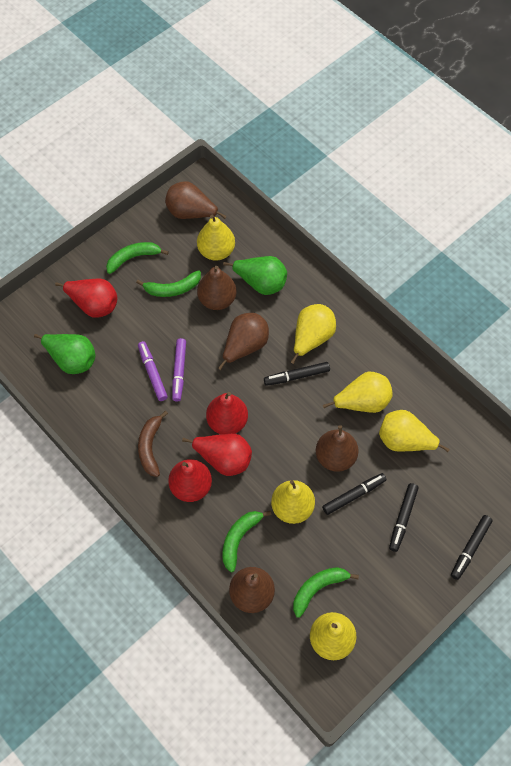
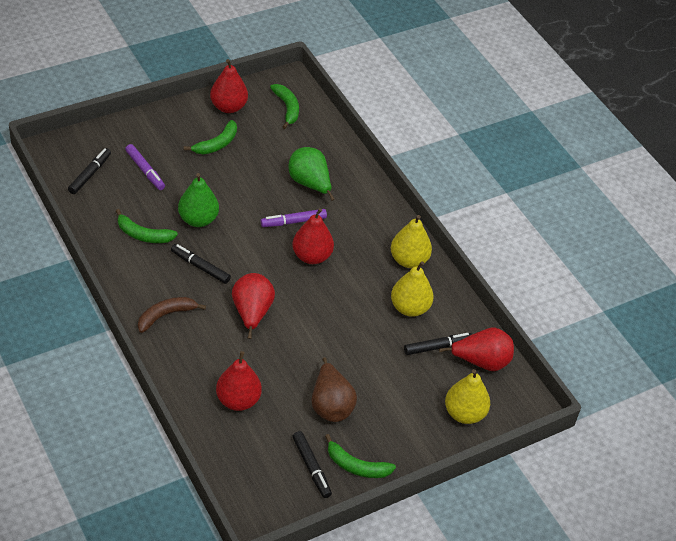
brown pear: 5 -> 1
red pear: 4 -> 5
yellow pear: 6 -> 3

